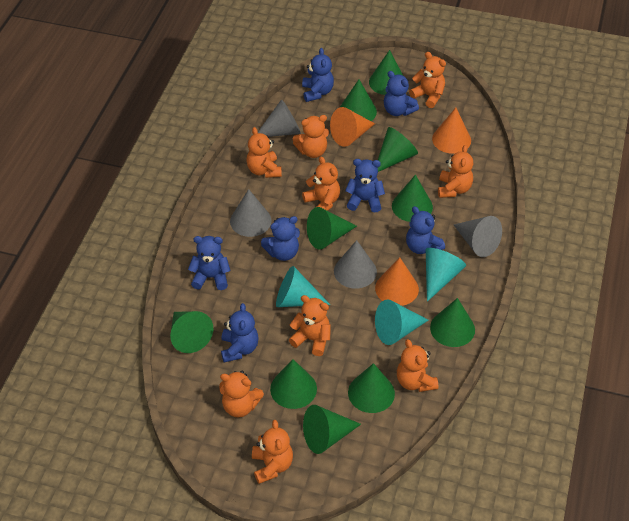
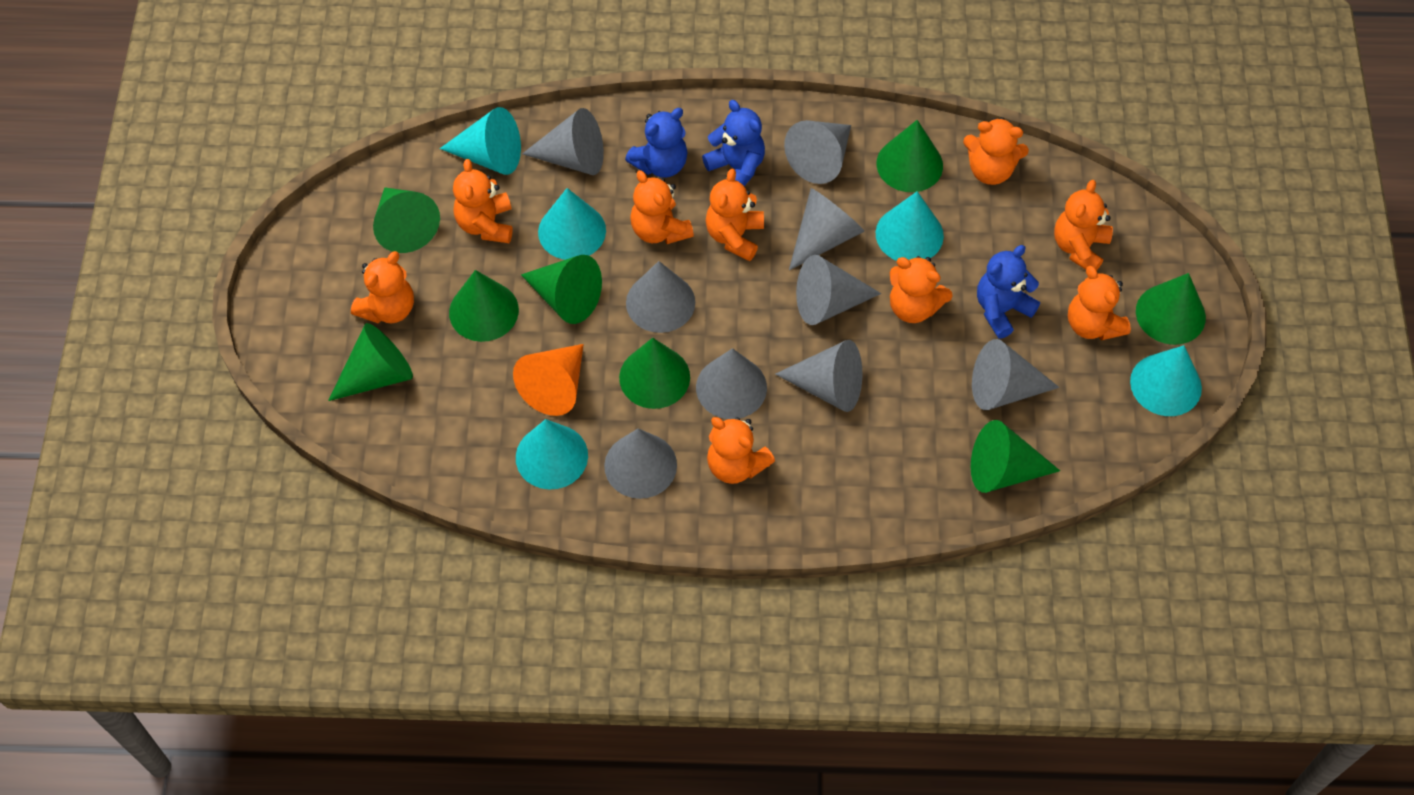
blue teddy bear: 7 -> 3
green cone: 10 -> 8
grey cone: 4 -> 9
orange cone: 3 -> 1
turquoise cone: 3 -> 5

